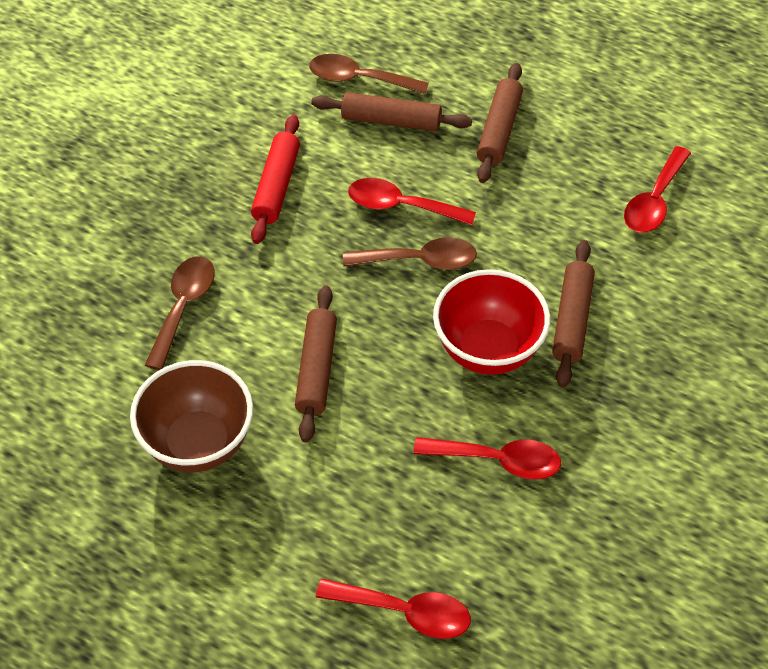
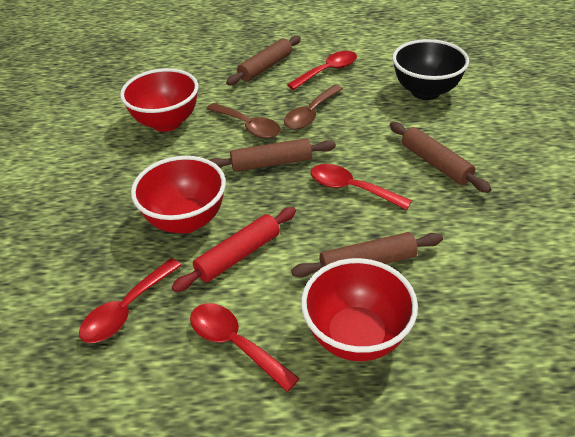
black bowl: 0 -> 1
brown bowl: 1 -> 0
brown spoon: 3 -> 2
red bowl: 1 -> 3

